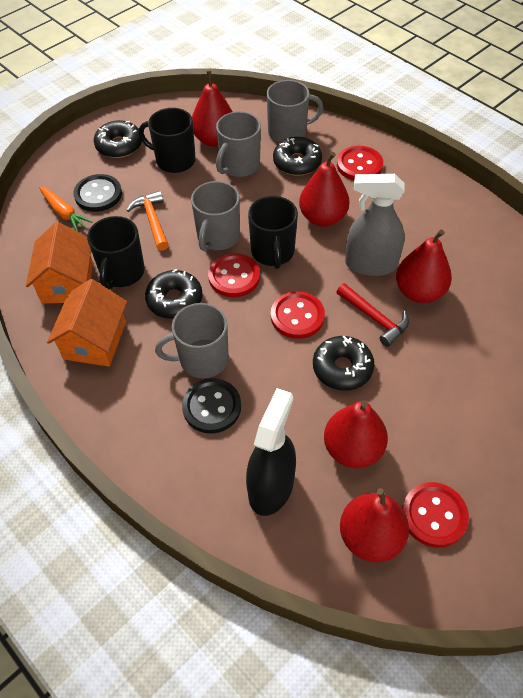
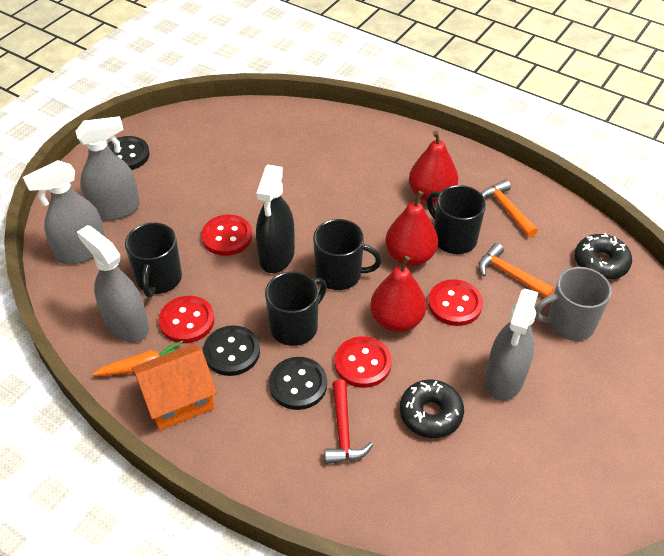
black button: 2 -> 3
black donut: 4 -> 2
black mug: 3 -> 4
grey mug: 4 -> 1
grey spray bottle: 1 -> 4
orange hammer: 1 -> 2
orange house: 2 -> 1
red pear: 5 -> 3

